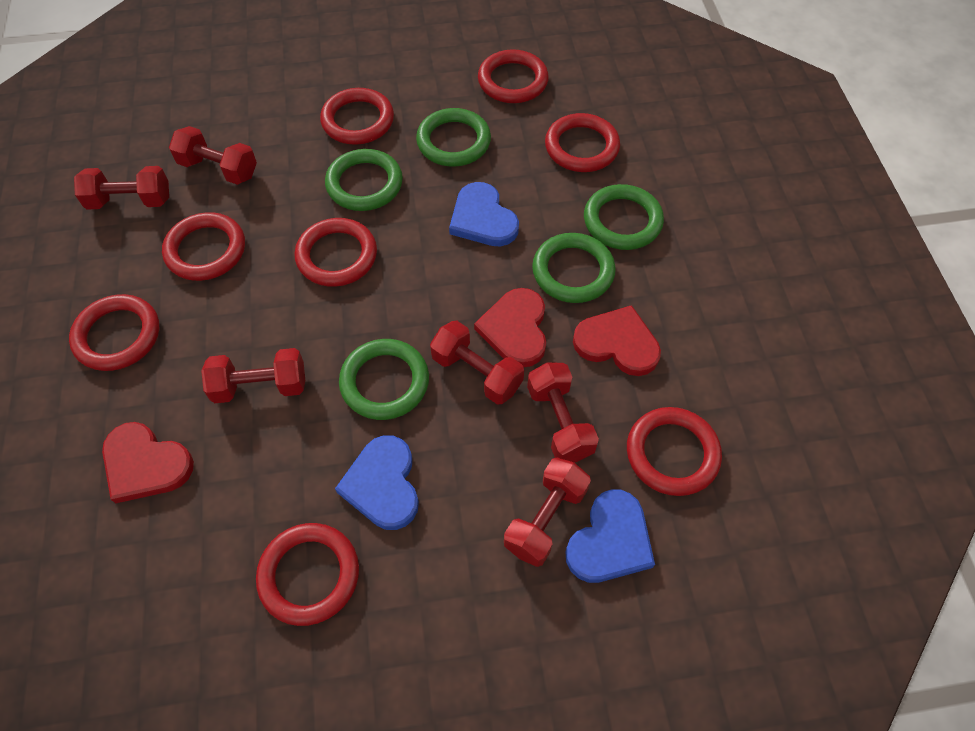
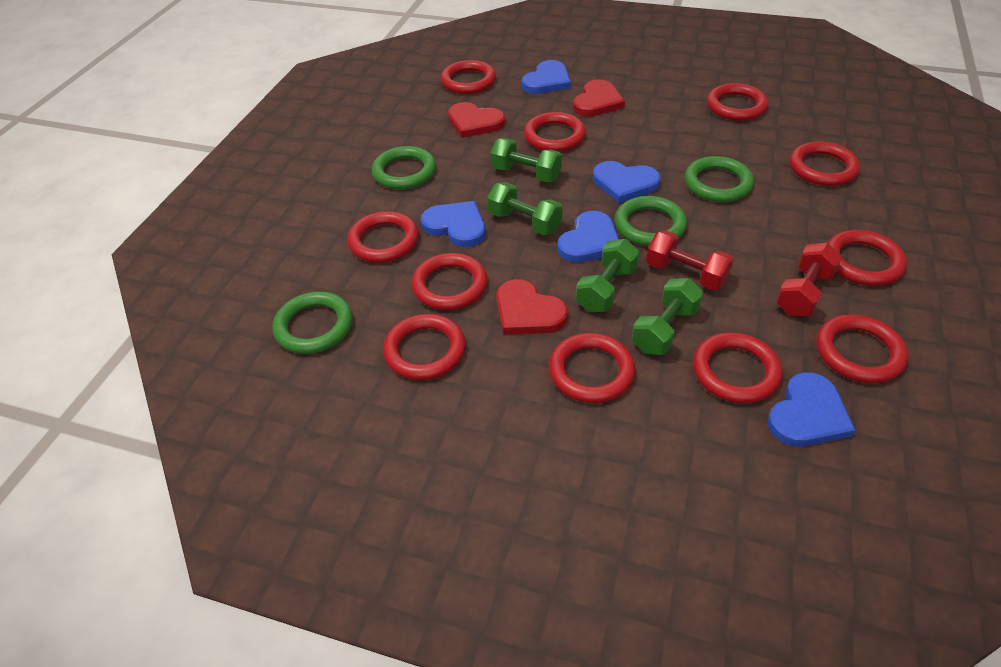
blue heart: 3 -> 5
green dumbbell: 0 -> 4
green ring: 5 -> 4
red dumbbell: 6 -> 2
red ring: 8 -> 11

